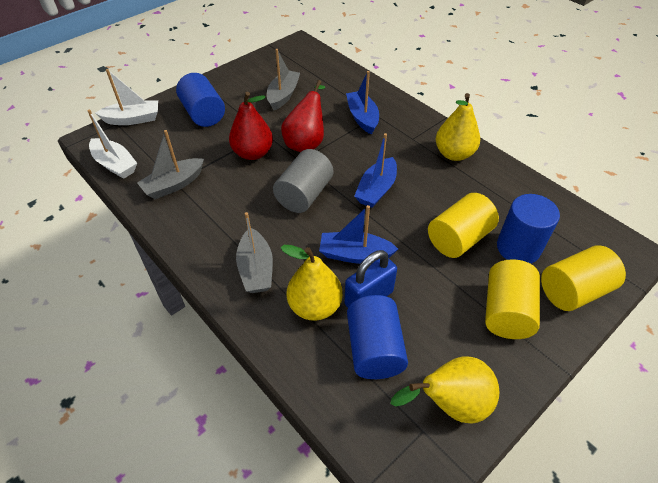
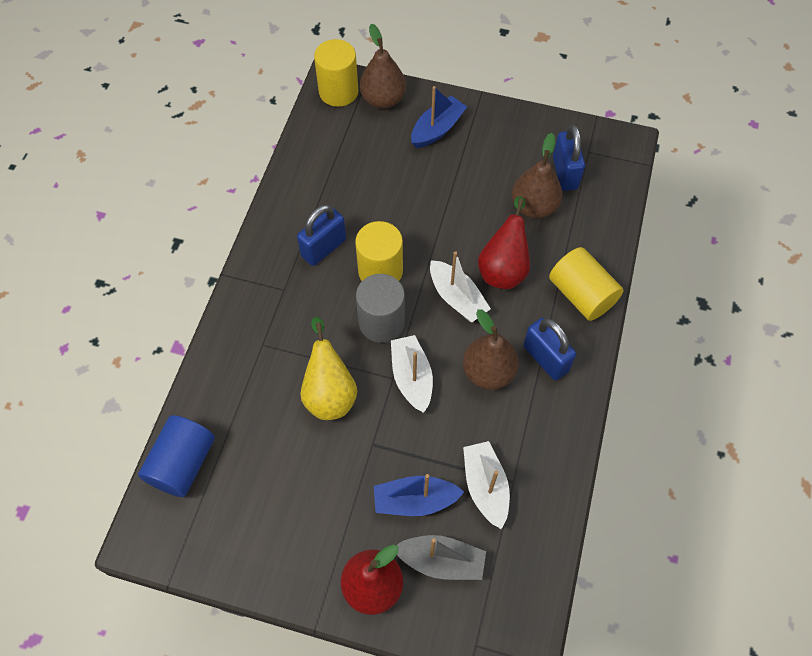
blue boat: 3 -> 2
blue cylinder: 3 -> 1
blue padlock: 1 -> 3
brown pear: 0 -> 3
grey boat: 3 -> 1
white boat: 2 -> 3
yellow pear: 3 -> 1

